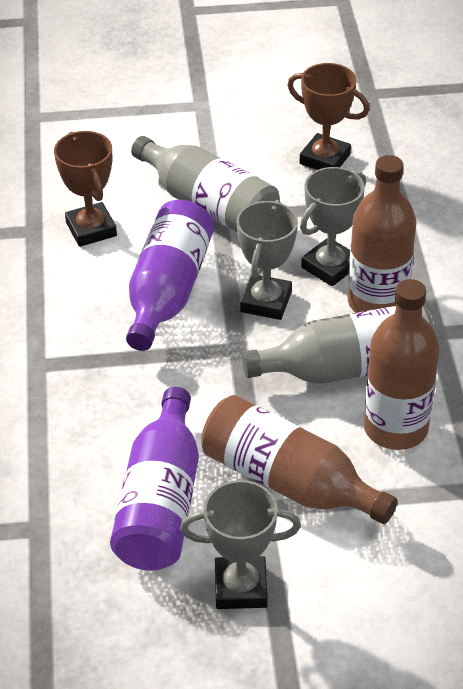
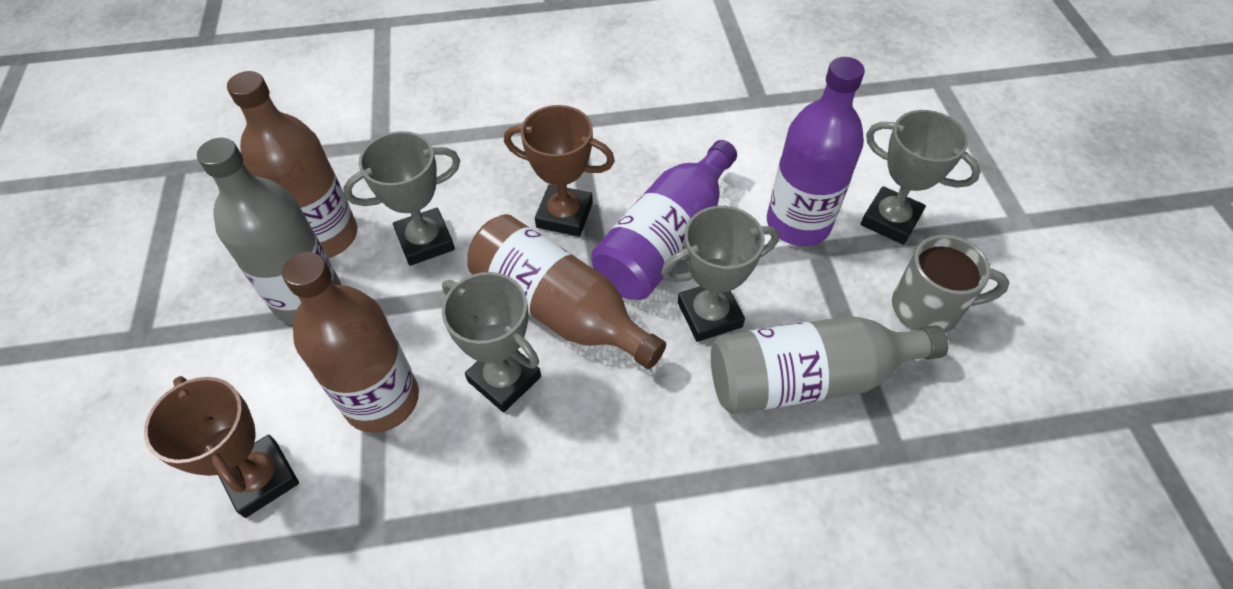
grey mug: 0 -> 1
grey trophy: 3 -> 4

